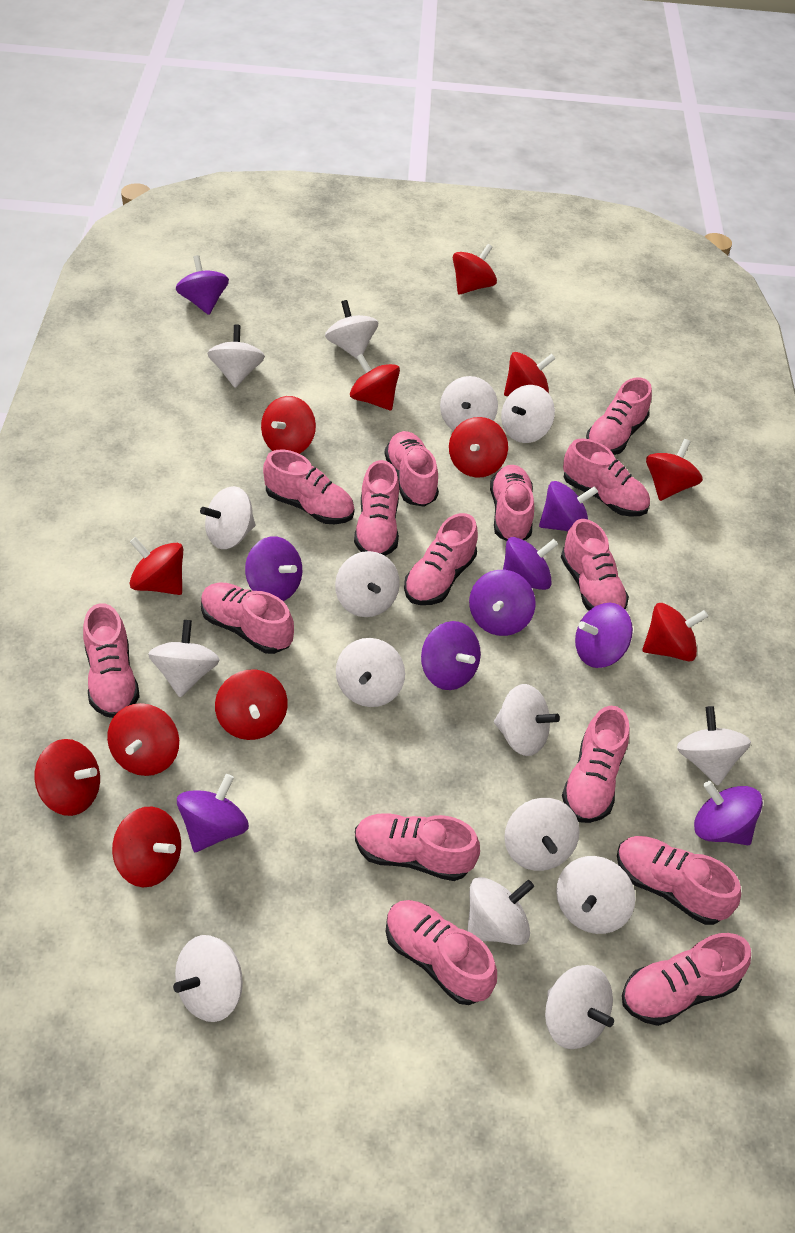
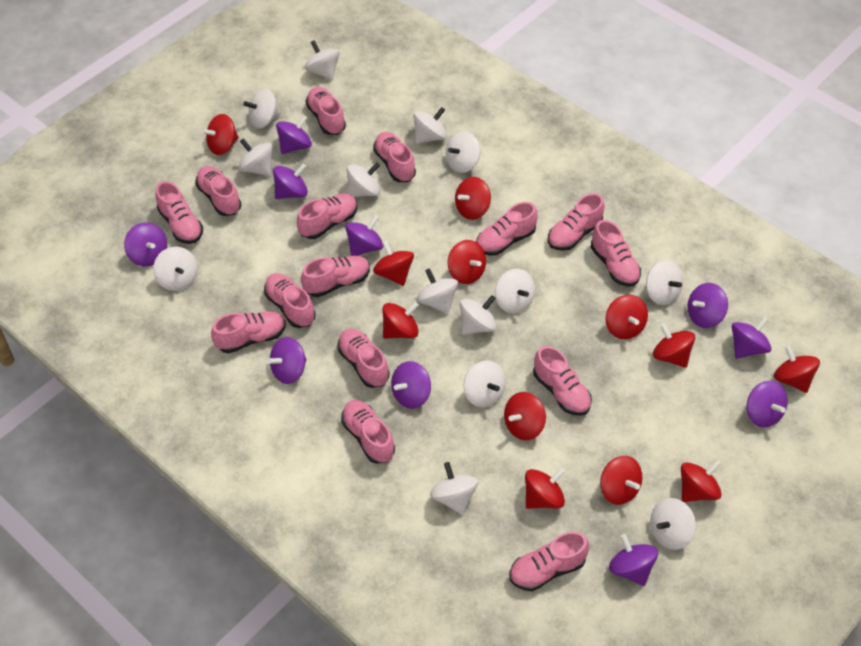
purple spinning top: 9 -> 10
white spinning top: 15 -> 14

